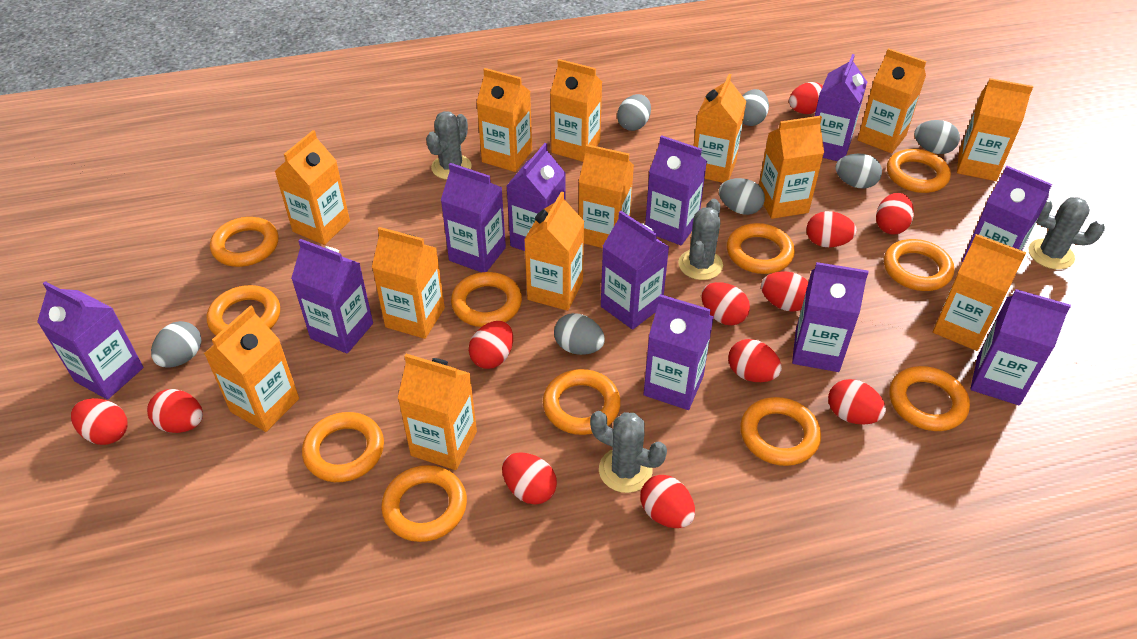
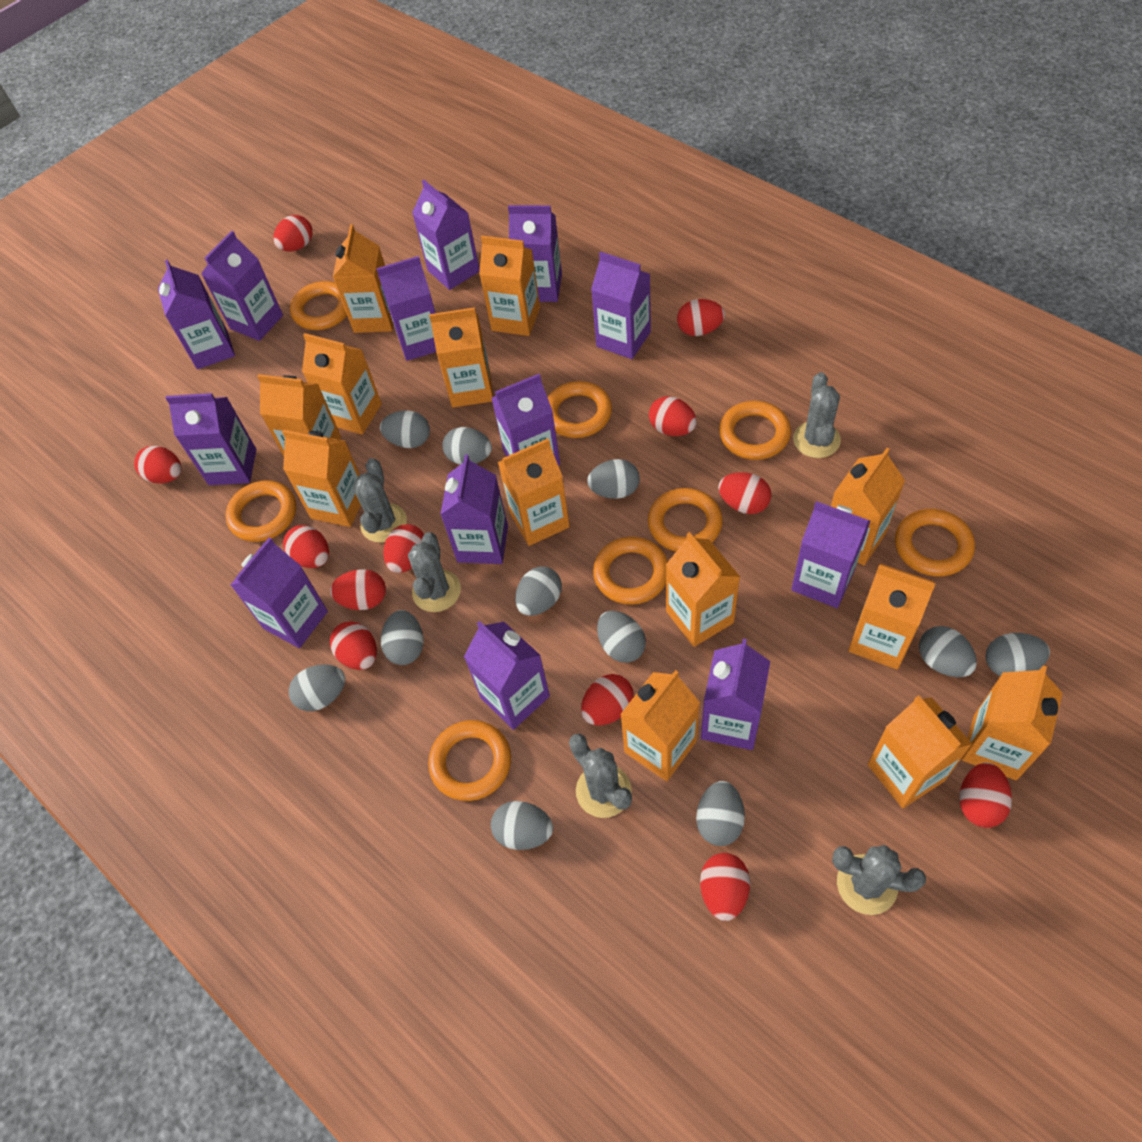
grey cactus: 4 -> 5
grey egg: 7 -> 11
orange ring: 11 -> 8
purple carton: 11 -> 13

